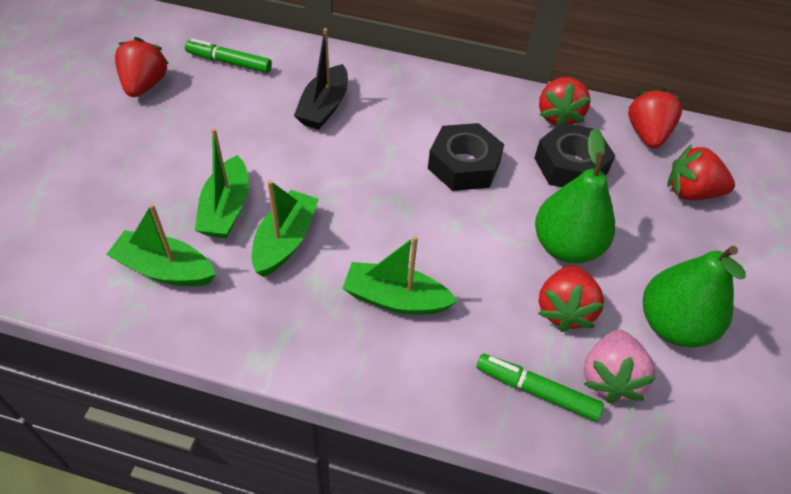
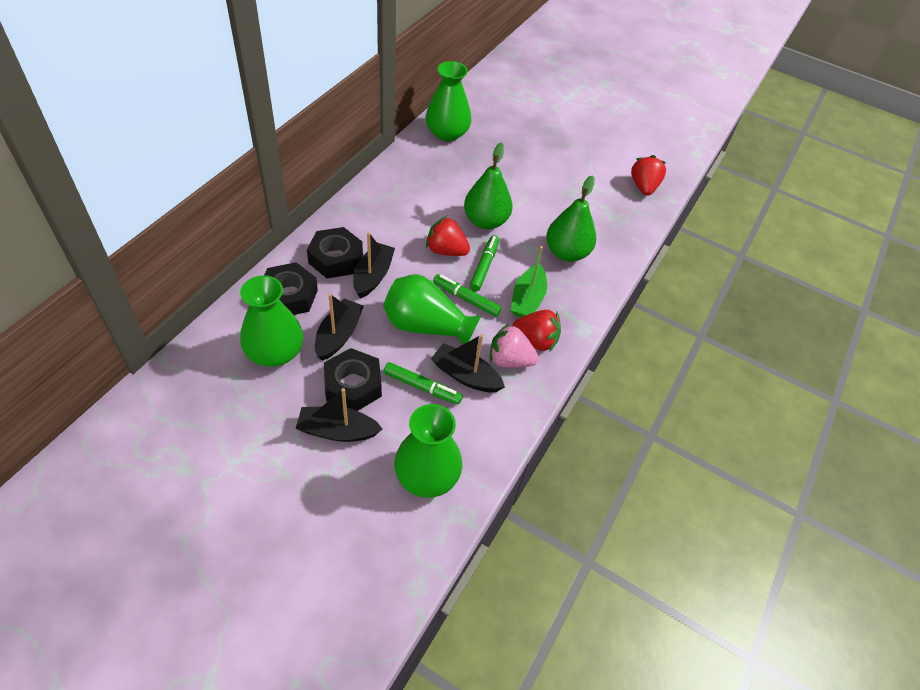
black boat: 1 -> 4
black nut: 2 -> 3
green boat: 4 -> 1
green marker: 2 -> 3
green vase: 0 -> 4
red strawberry: 5 -> 3

